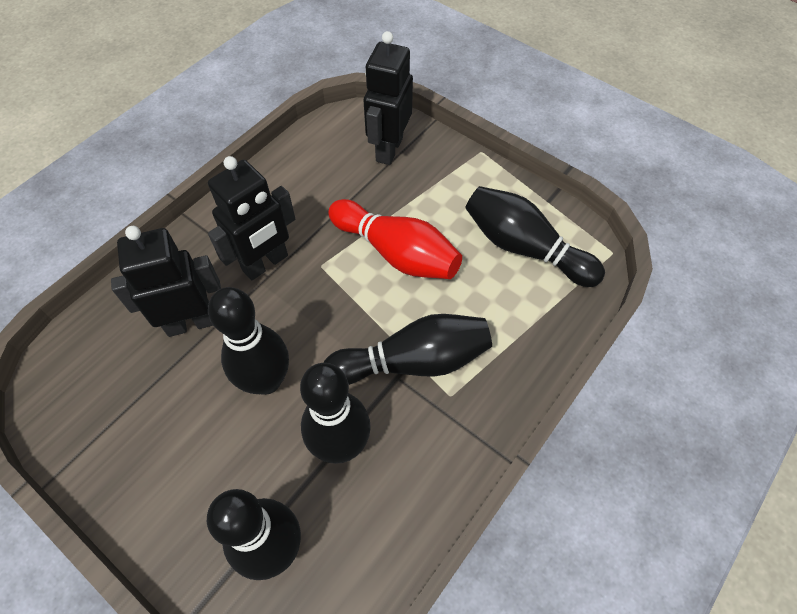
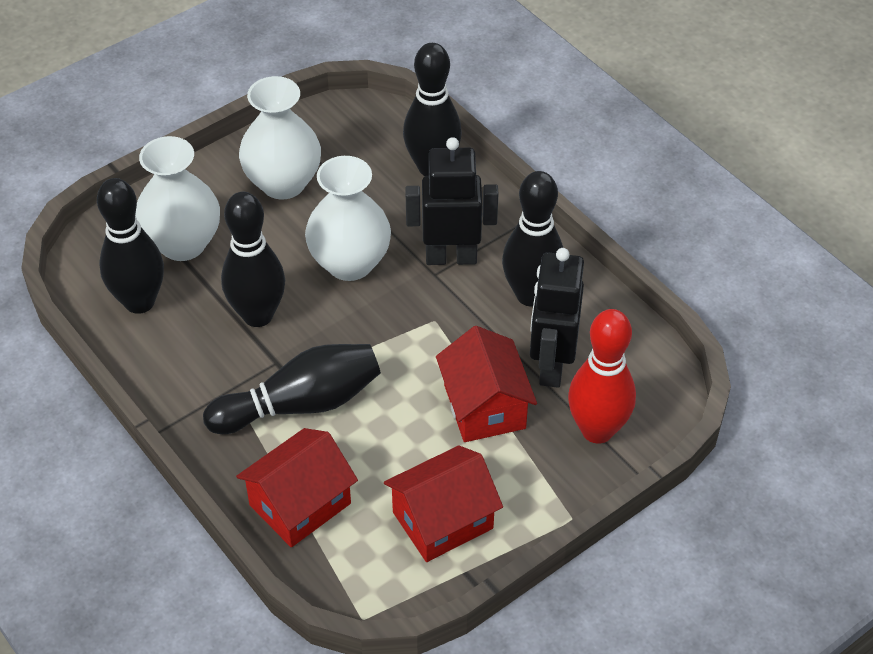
black robot: 3 -> 2
red house: 0 -> 3
white vase: 0 -> 3

